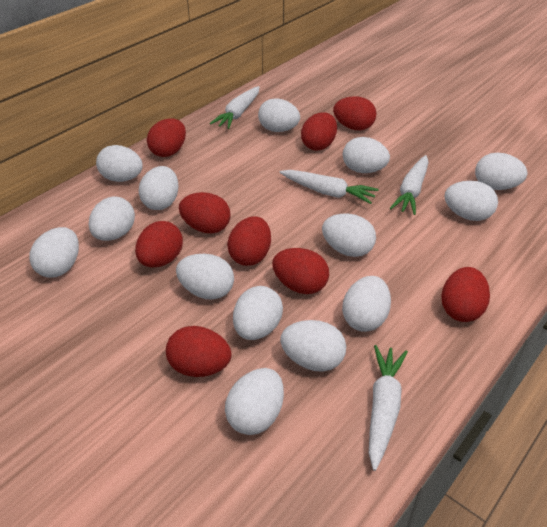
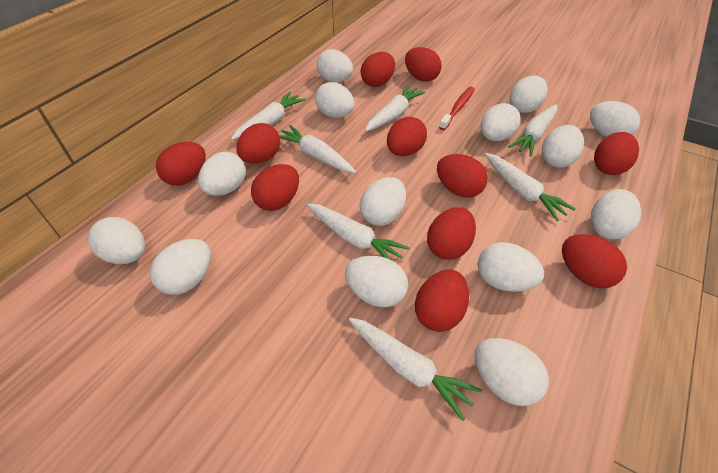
red egg: 9 -> 11
red toothbrush: 0 -> 1
white carrot: 4 -> 7

